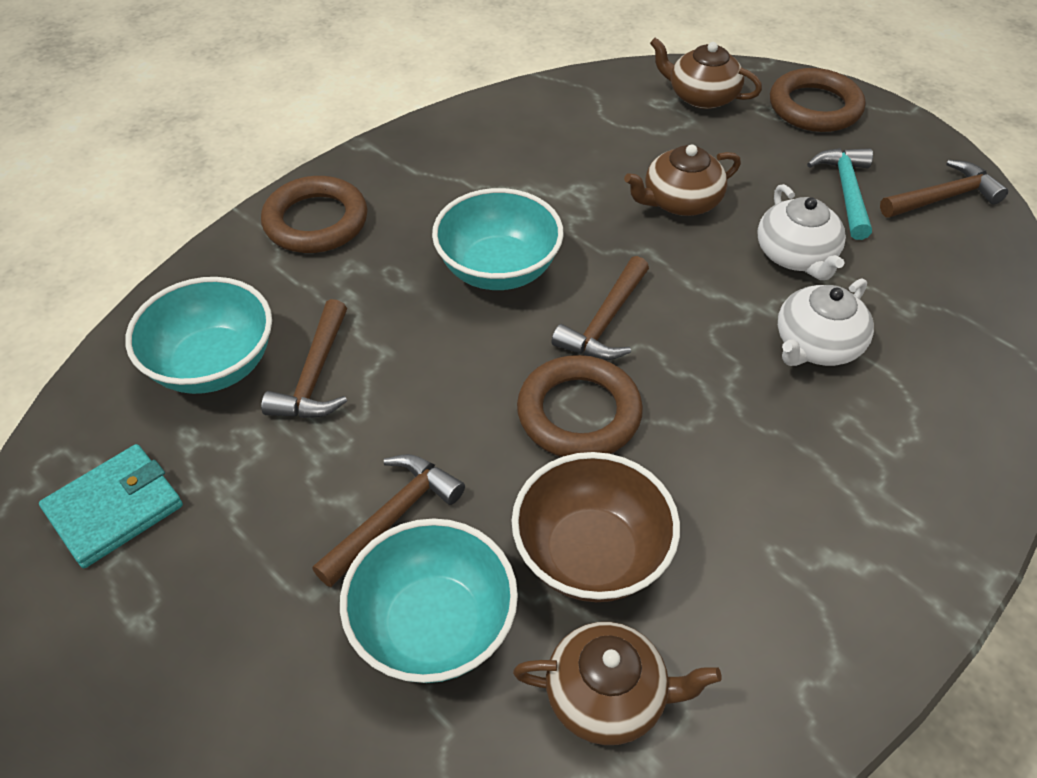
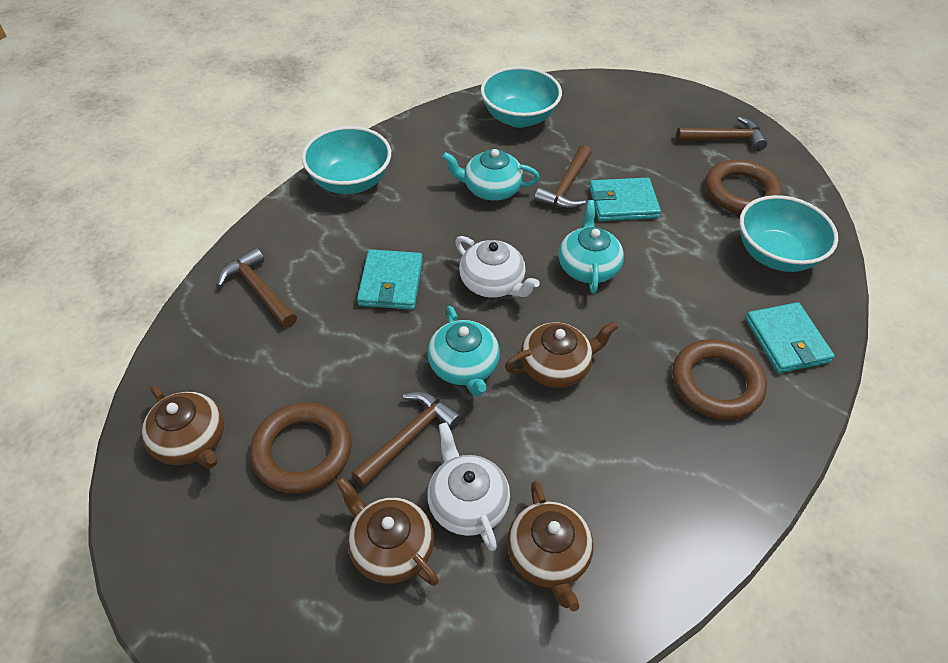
brown bowl: 1 -> 0
brown teapot: 3 -> 4
turquoise hammer: 1 -> 0
turquoise teapot: 0 -> 3
turquoise wallet: 1 -> 3

